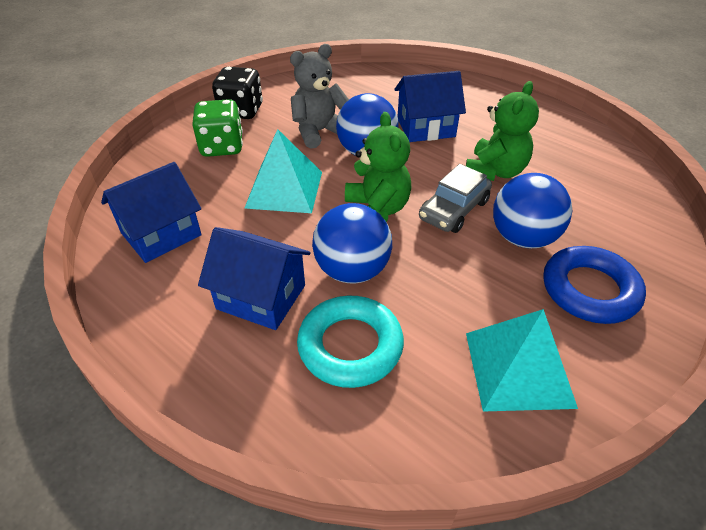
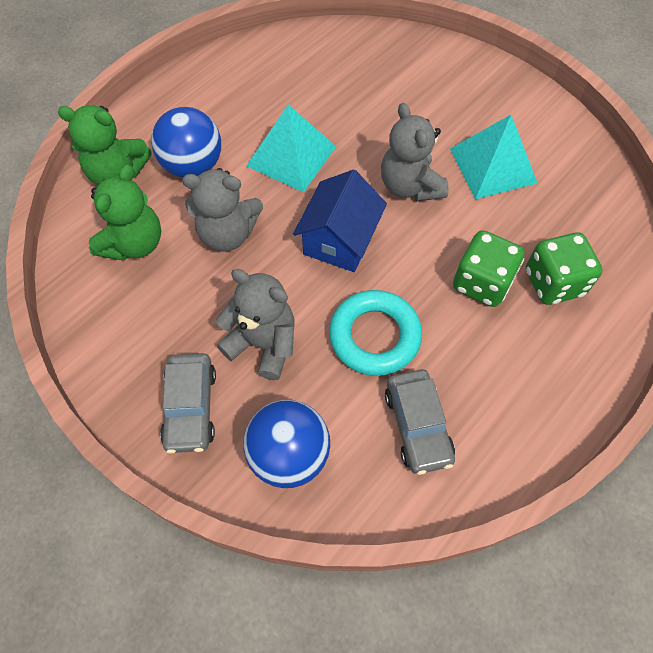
black dice: 1 -> 0
blue ball: 3 -> 2
blue house: 3 -> 1
blue ring: 1 -> 0
green dice: 1 -> 2
grey car: 1 -> 2
grey teddy bear: 1 -> 3

